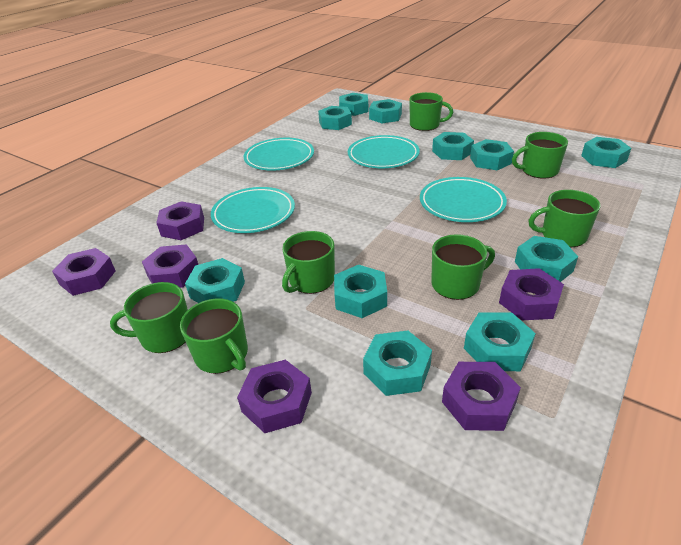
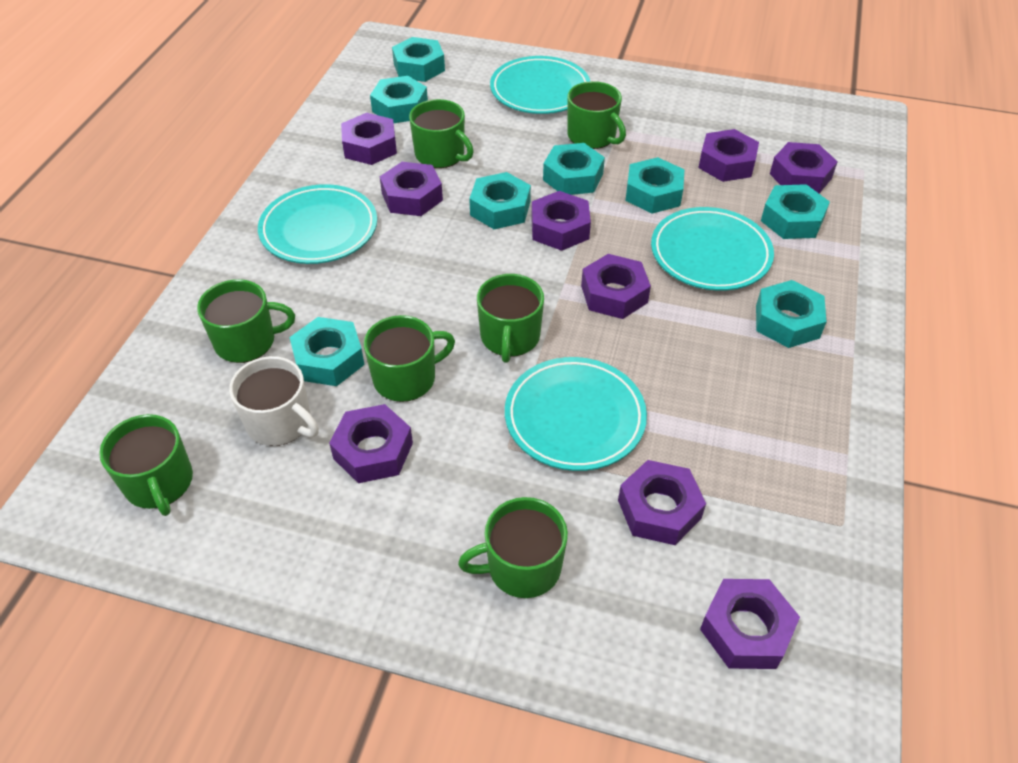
purple nut: 6 -> 9
turquoise nut: 11 -> 8
white mug: 0 -> 1

